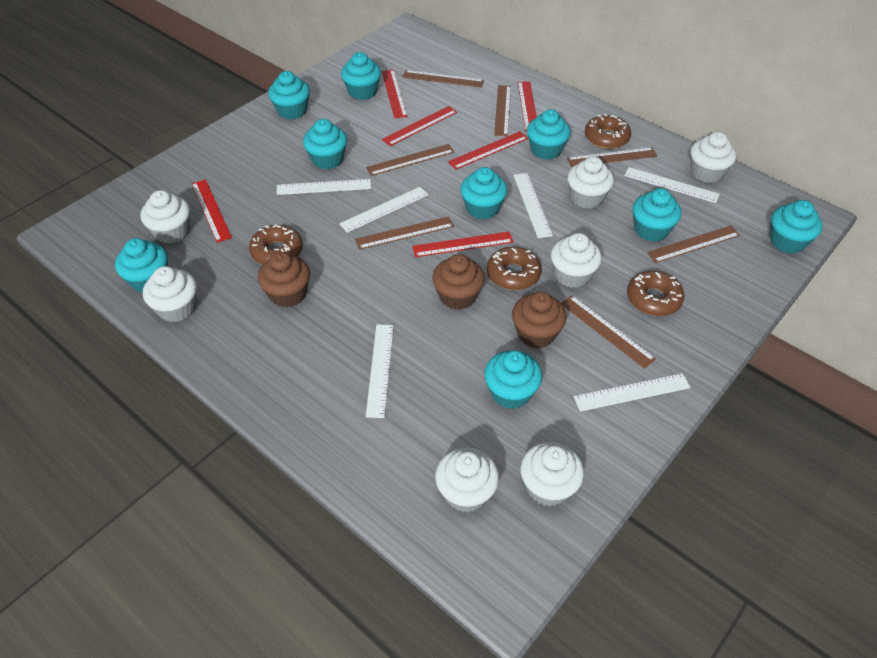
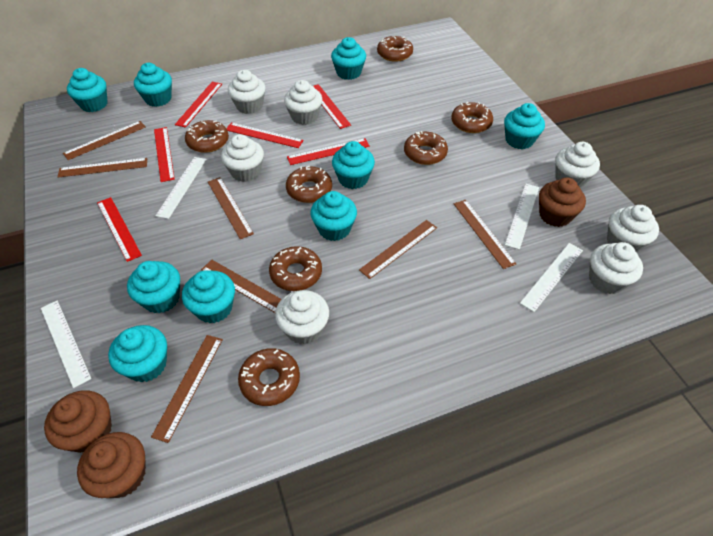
brown donut: 4 -> 7
white ruler: 6 -> 4

